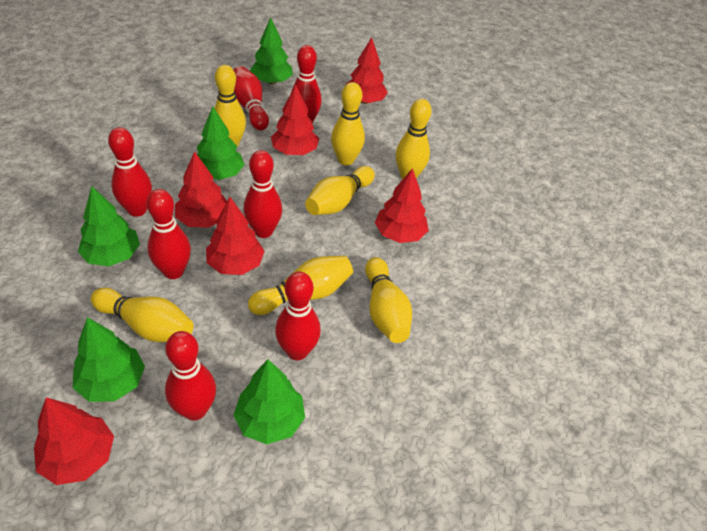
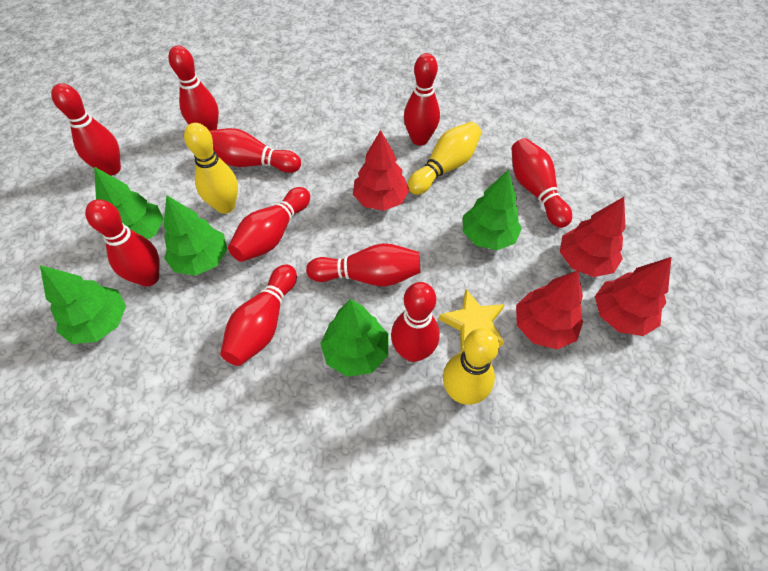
red bowling pin: 7 -> 10
red tree: 6 -> 4
yellow bowling pin: 7 -> 3
yellow star: 0 -> 1

